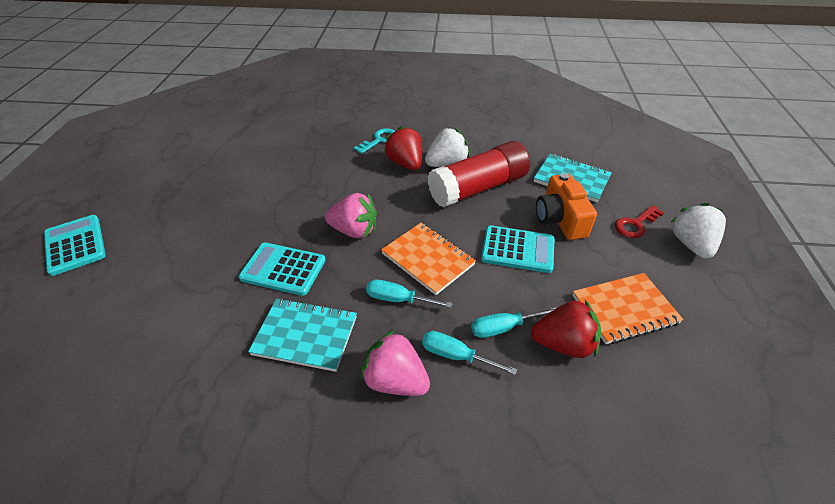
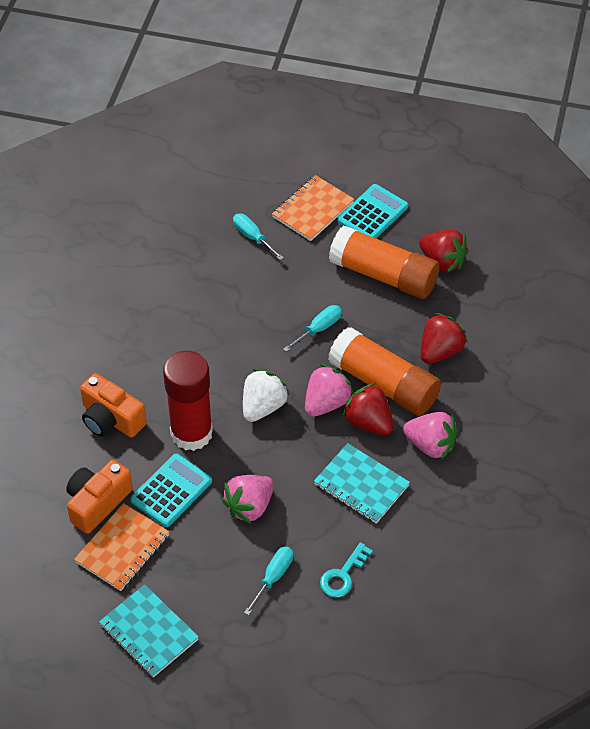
orange camera: 1 -> 2
orange glue stick: 0 -> 2
pink strawberry: 2 -> 3
red key: 1 -> 0
red strawberry: 2 -> 3
turquoise calculator: 3 -> 2
white strawberry: 2 -> 1

